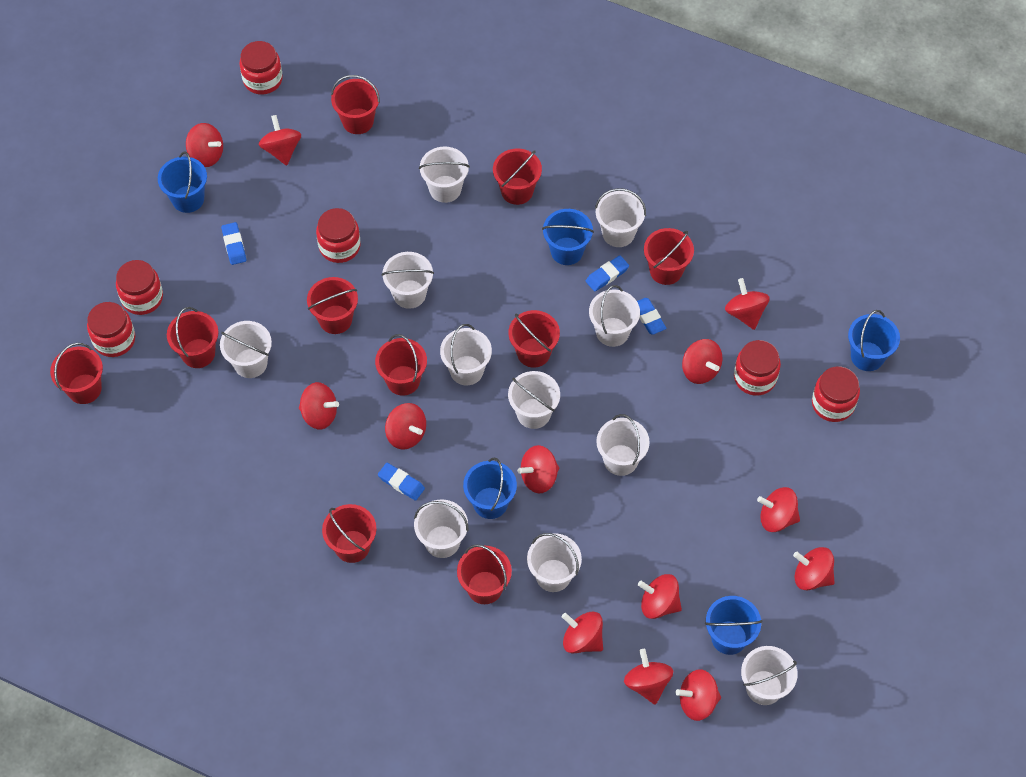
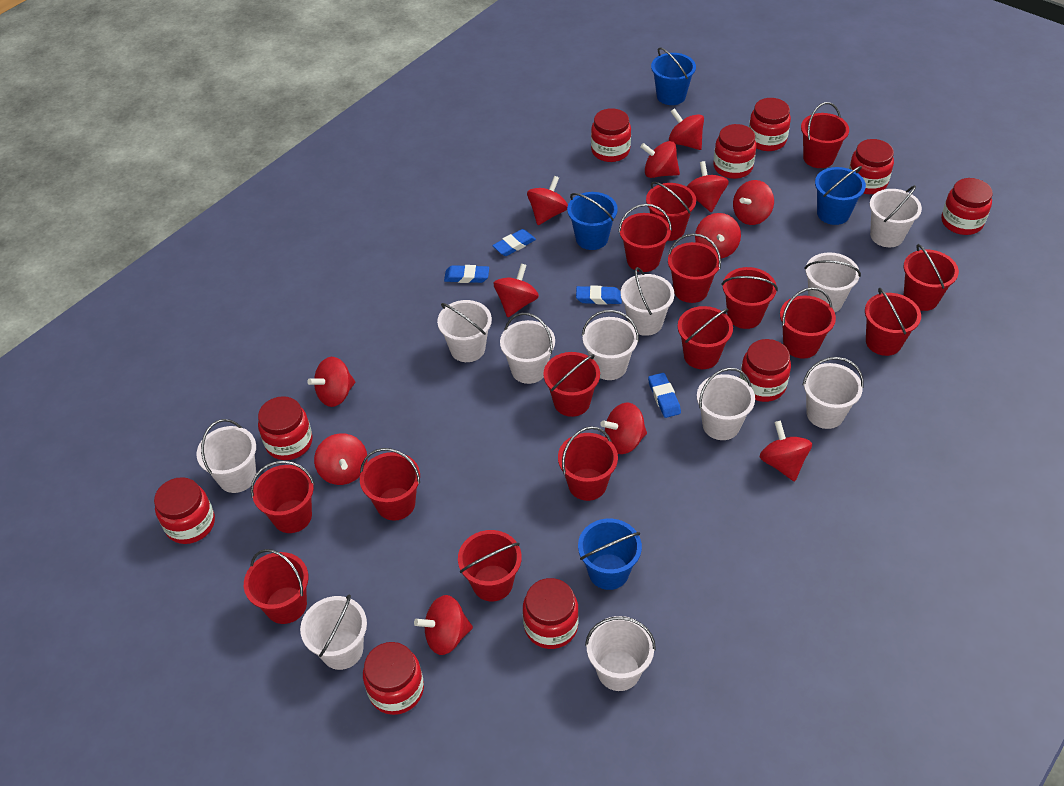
blue bucket: 5 -> 4
red bucket: 10 -> 15
red jar: 6 -> 10
red spinning top: 13 -> 12

